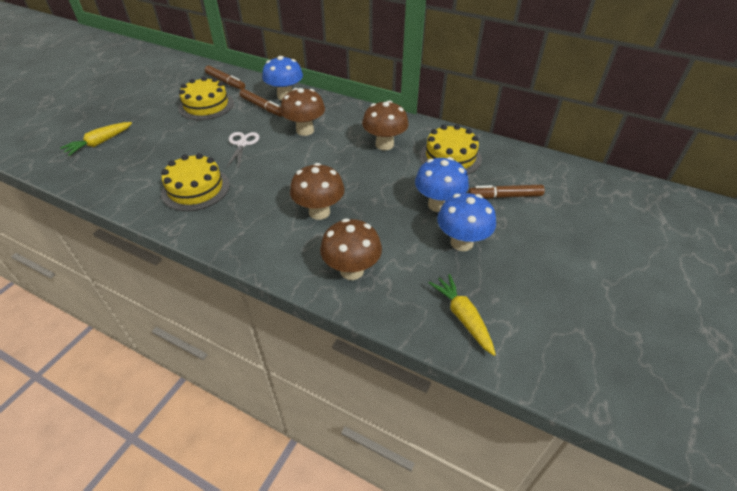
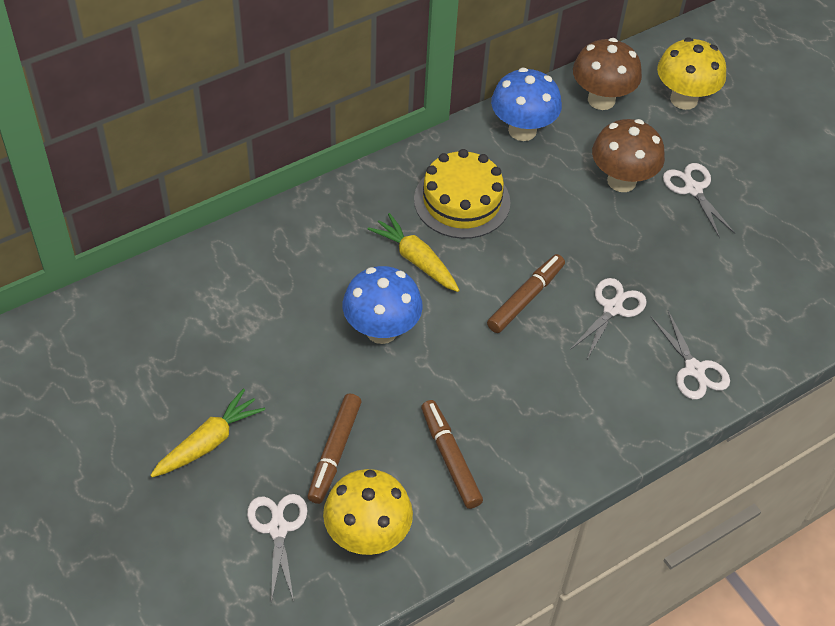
blue mushroom: 3 -> 2
brown mushroom: 4 -> 2
white scissors: 1 -> 4
yellow cake: 3 -> 1
yellow mushroom: 0 -> 2

